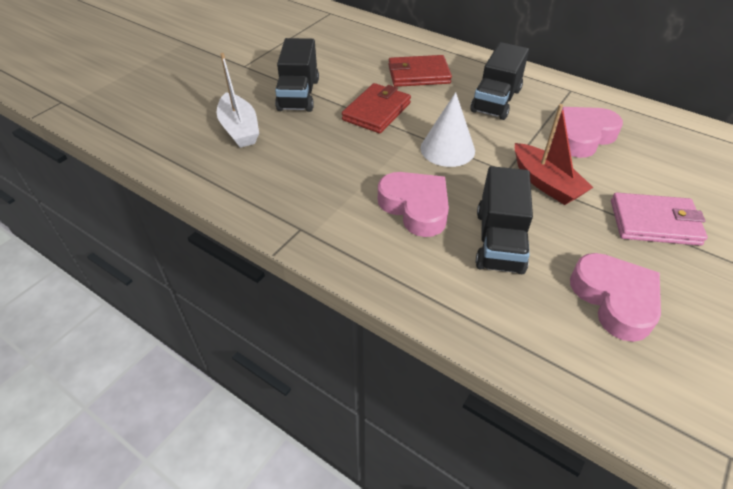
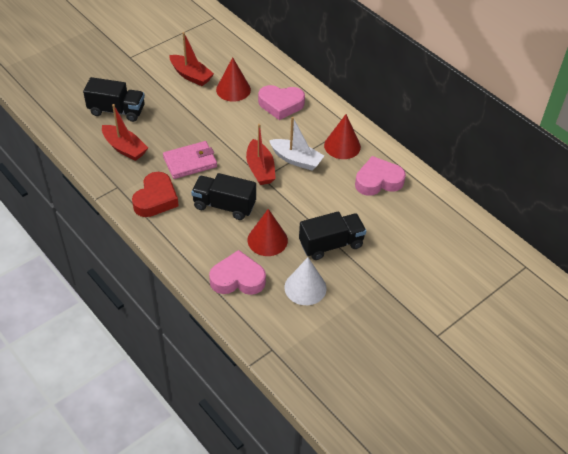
red boat: 1 -> 3
red cone: 0 -> 3
red heart: 0 -> 1
red wallet: 2 -> 0

